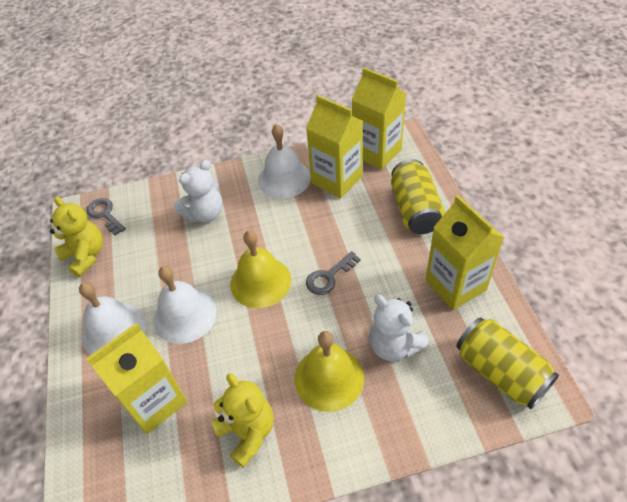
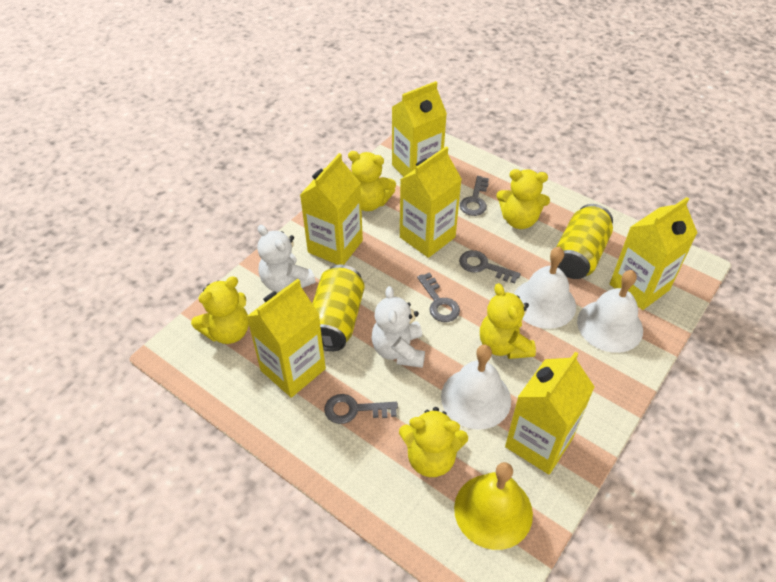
grey key: 2 -> 4
yellow bell: 2 -> 1
yellow carton: 4 -> 6
yellow teddy bear: 2 -> 5

